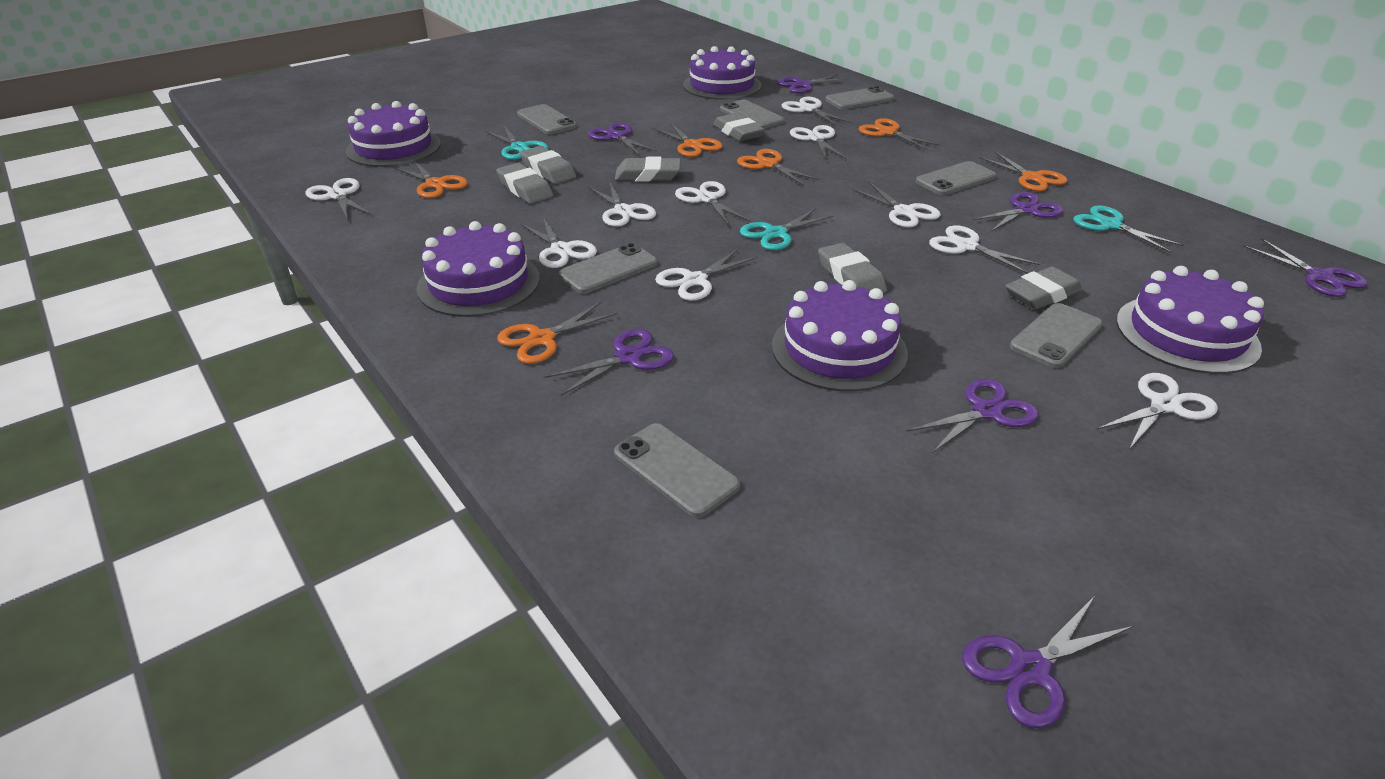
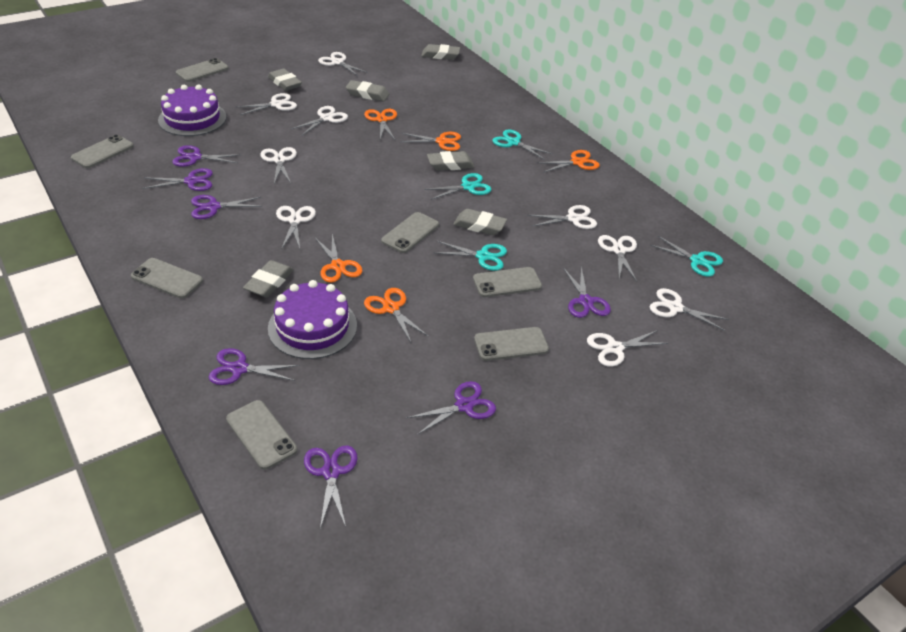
orange scissors: 6 -> 5
purple cake: 5 -> 2
turquoise scissors: 3 -> 4
white scissors: 10 -> 9

